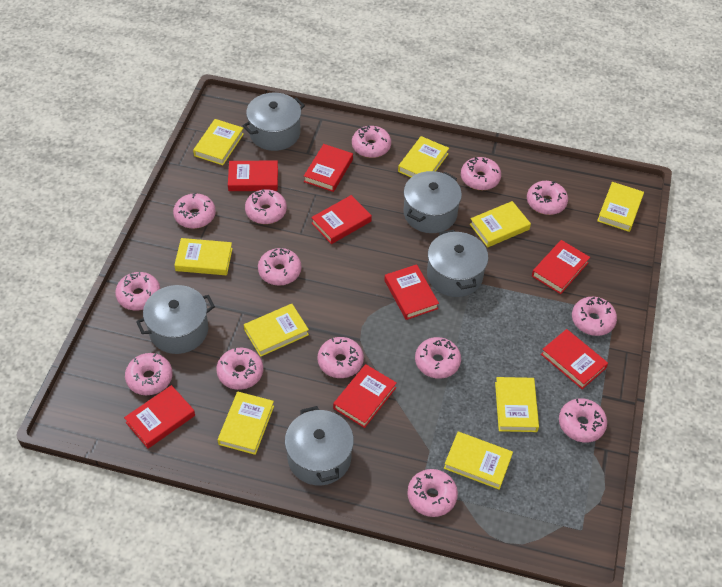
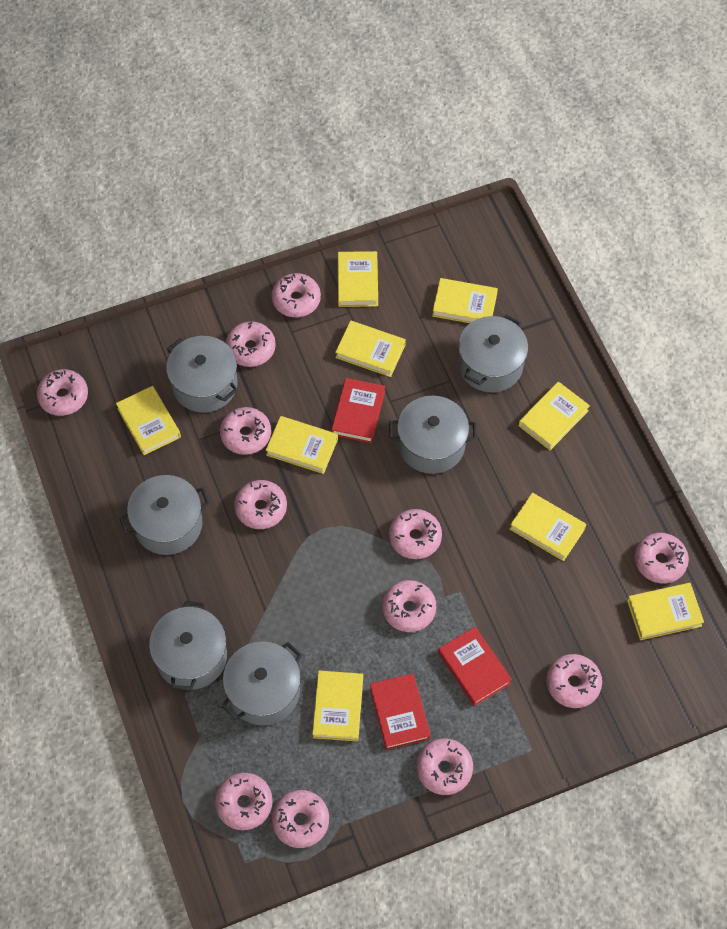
grey pot: 5 -> 6
pink donut: 14 -> 12
red book: 8 -> 3

